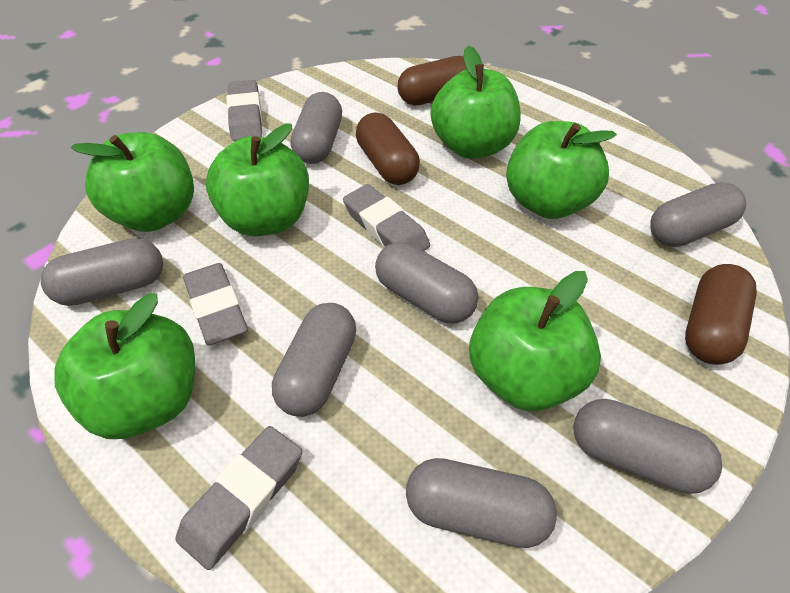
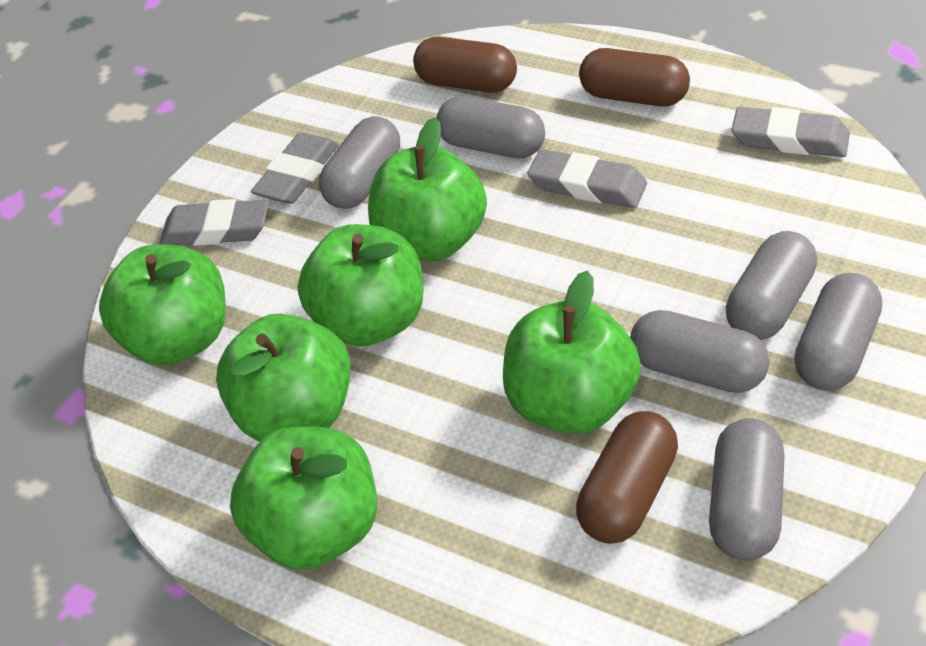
grey capsule: 7 -> 6

